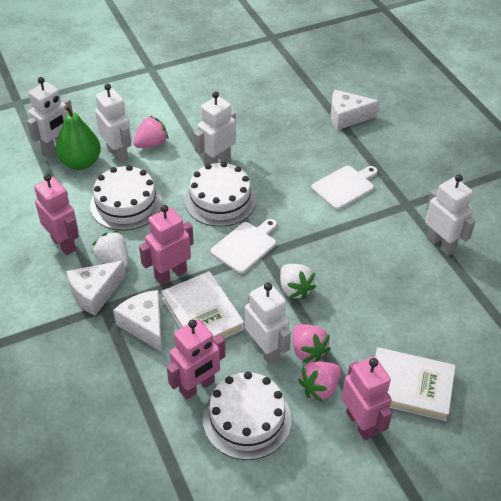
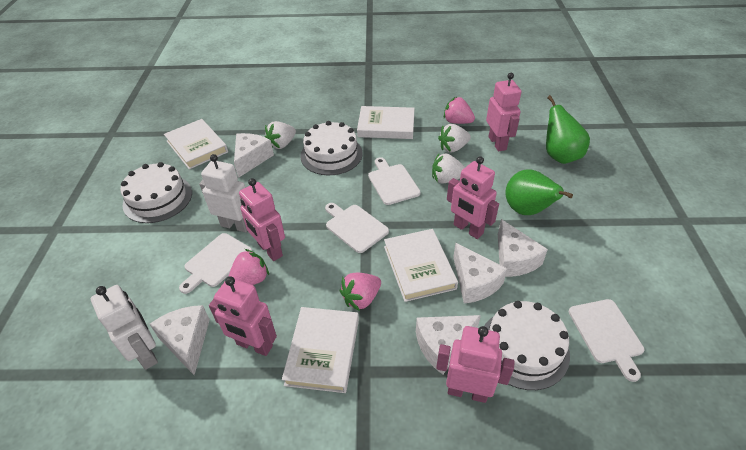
green pear: 1 -> 2
pink robot: 4 -> 5
white book: 2 -> 4
white cheese: 3 -> 5
white cutting board: 2 -> 4
white robot: 5 -> 2
white strawberry: 2 -> 3

